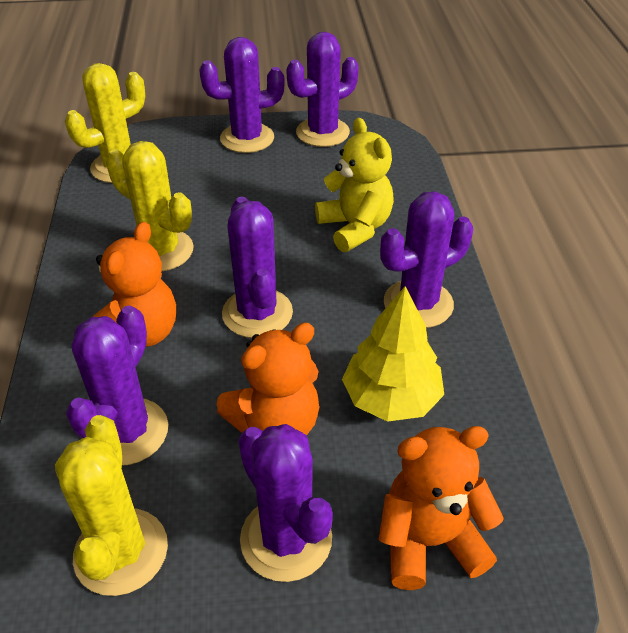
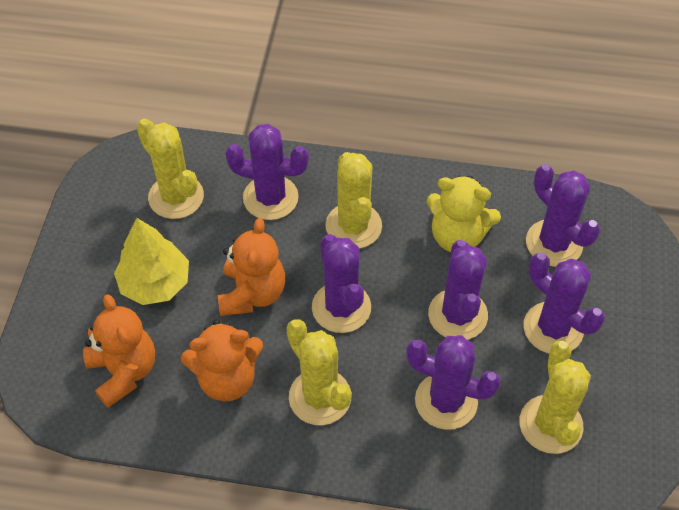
yellow cactus: 3 -> 4

